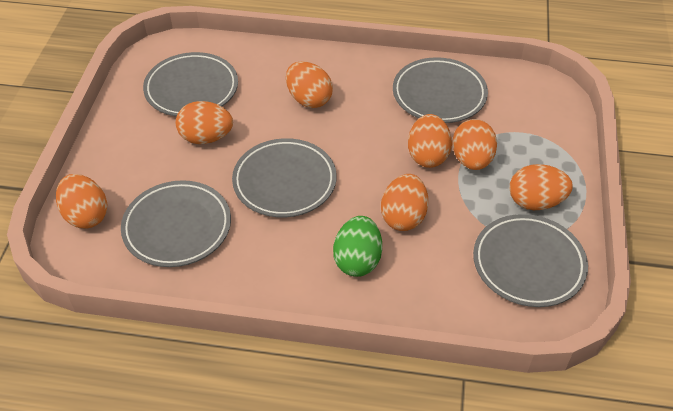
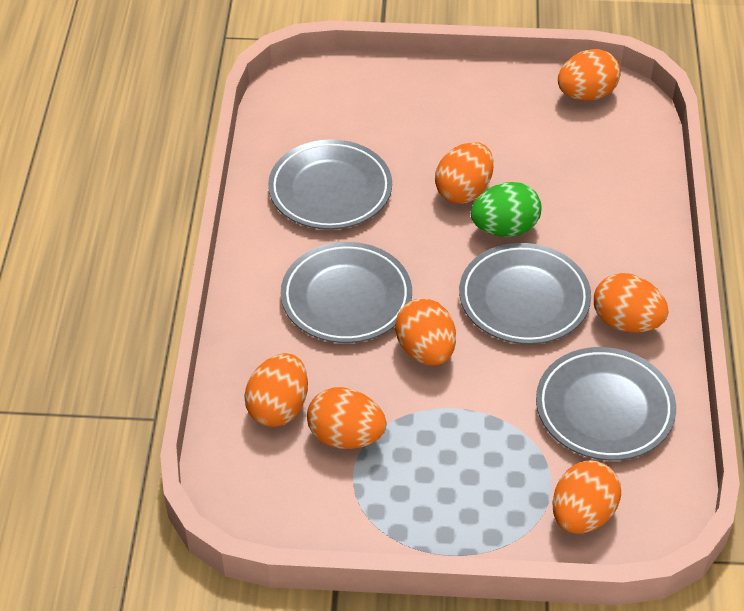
grey plate: 5 -> 4

